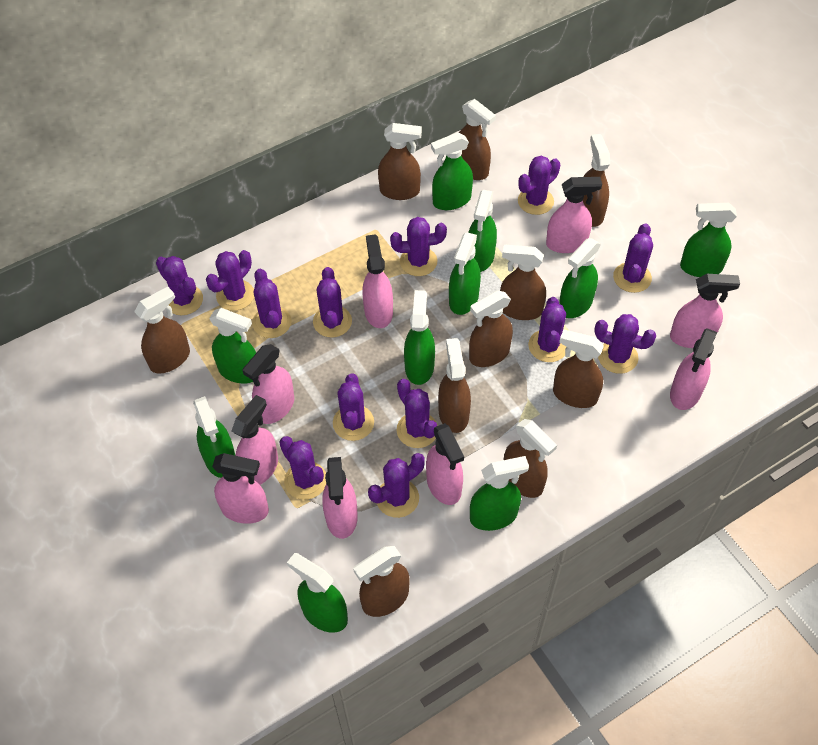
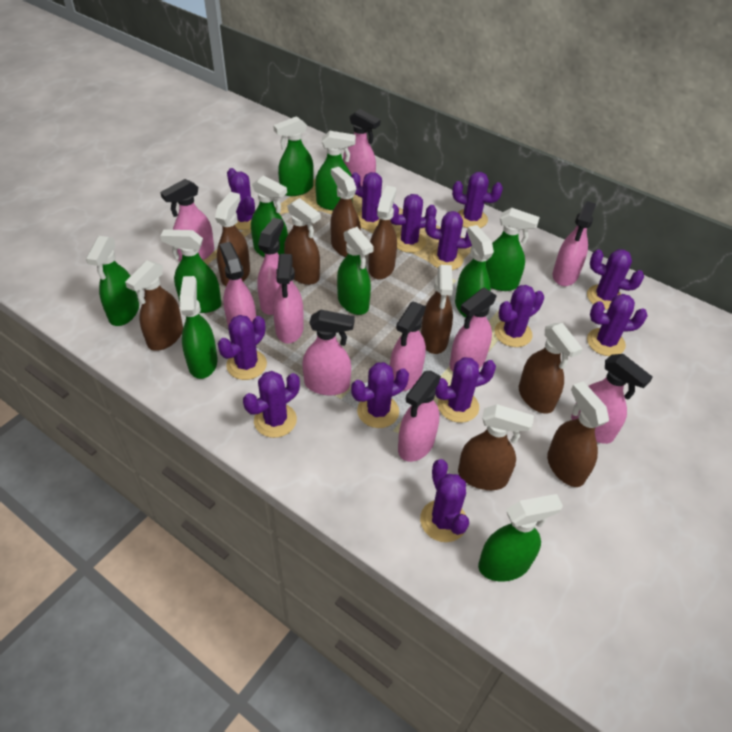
brown spray bottle: 10 -> 9
pink spray bottle: 9 -> 11

